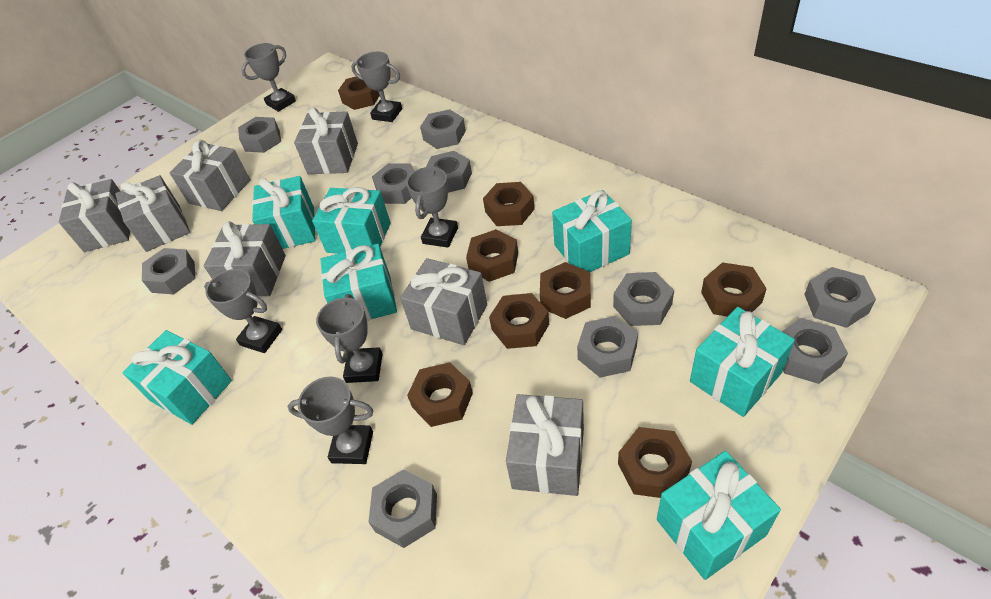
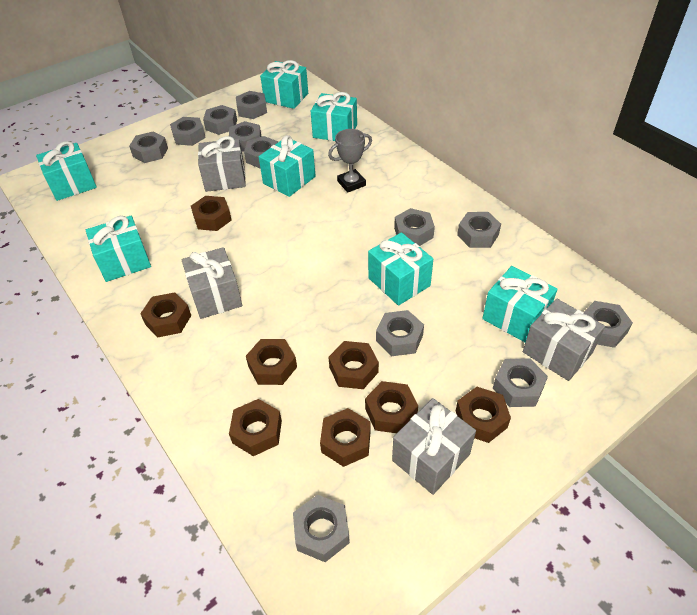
grey gift: 7 -> 4
grey nut: 10 -> 12
grey trophy: 6 -> 1

